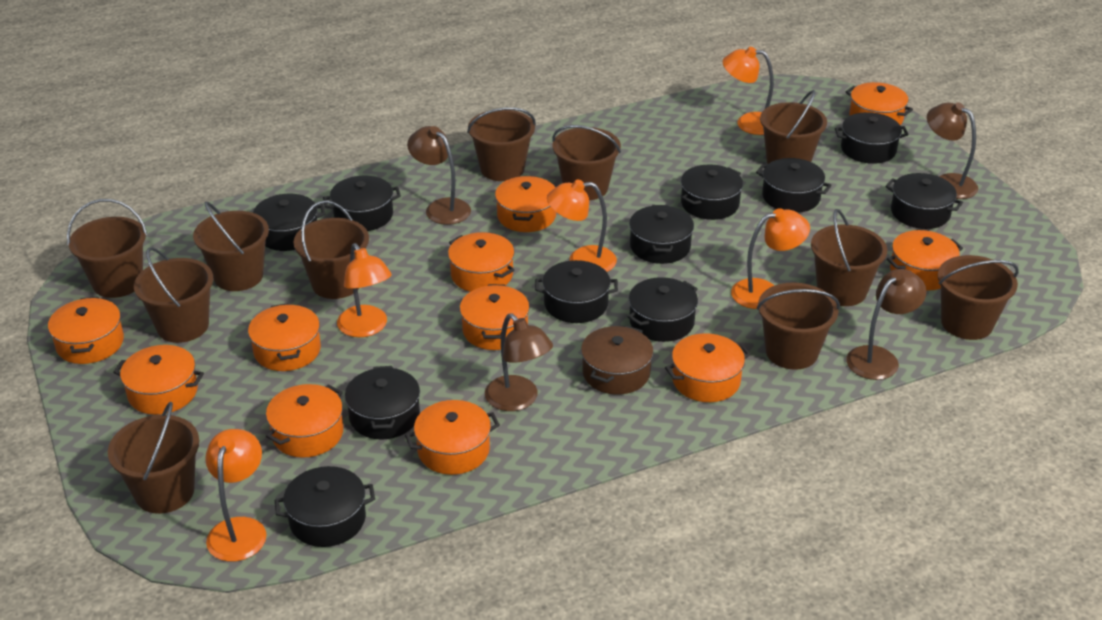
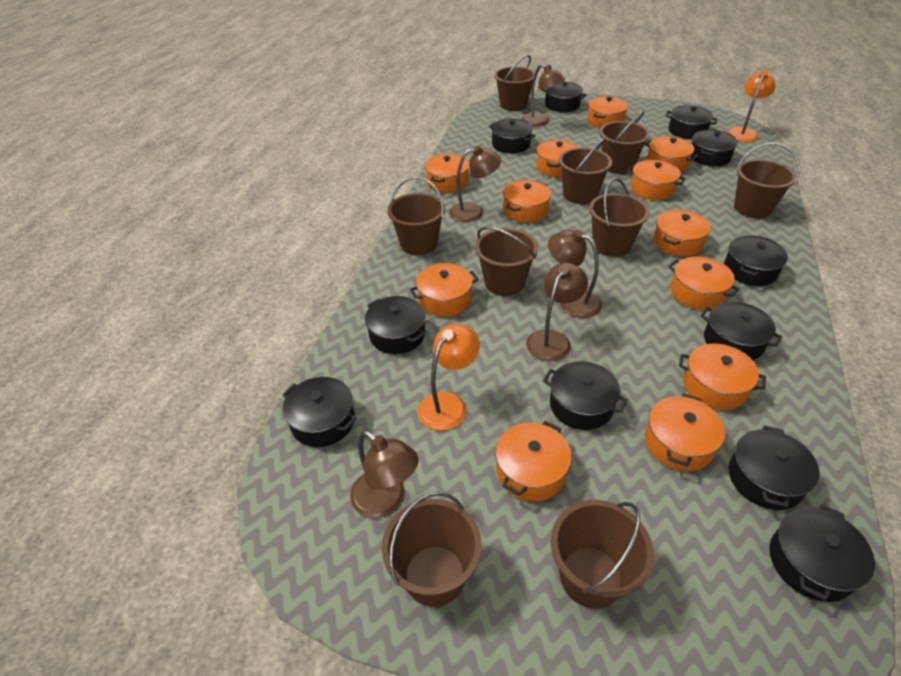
brown bucket: 11 -> 9
brown lamp: 4 -> 5
brown pot: 1 -> 0
orange lamp: 5 -> 2
orange pot: 11 -> 12

